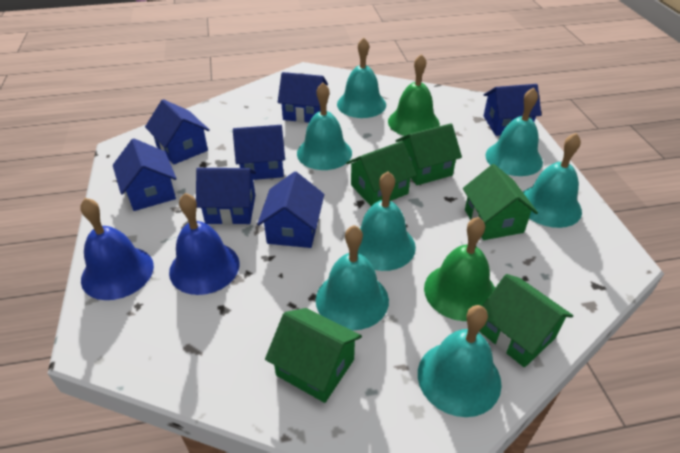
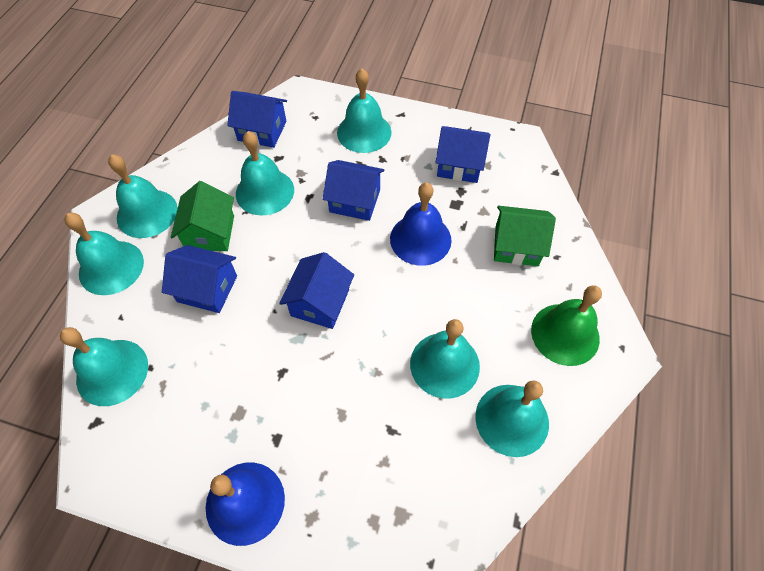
blue house: 7 -> 5
green bell: 2 -> 1
green house: 5 -> 2

